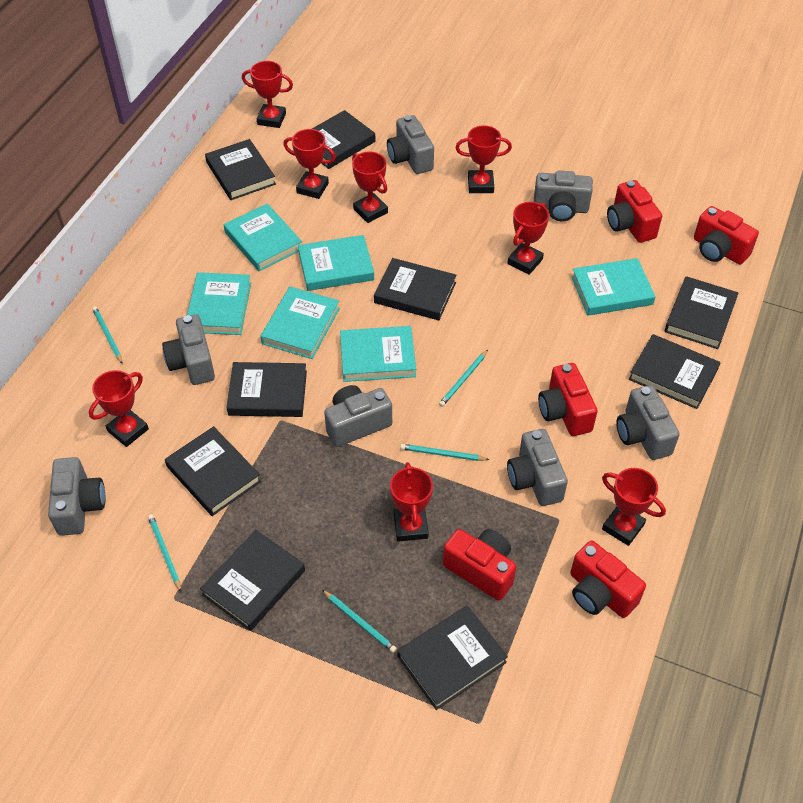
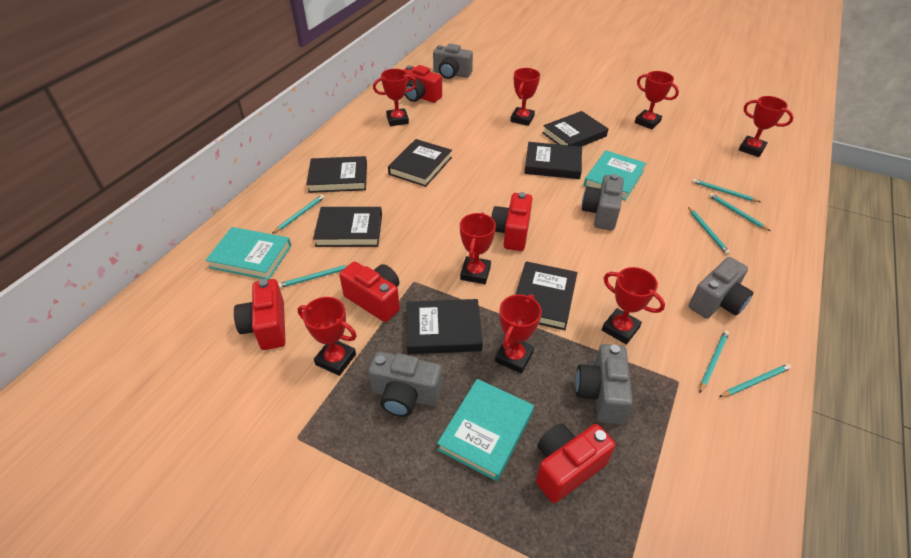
black book: 9 -> 7
grey camera: 7 -> 5
turquoise book: 6 -> 3
turquoise pencil: 5 -> 7

